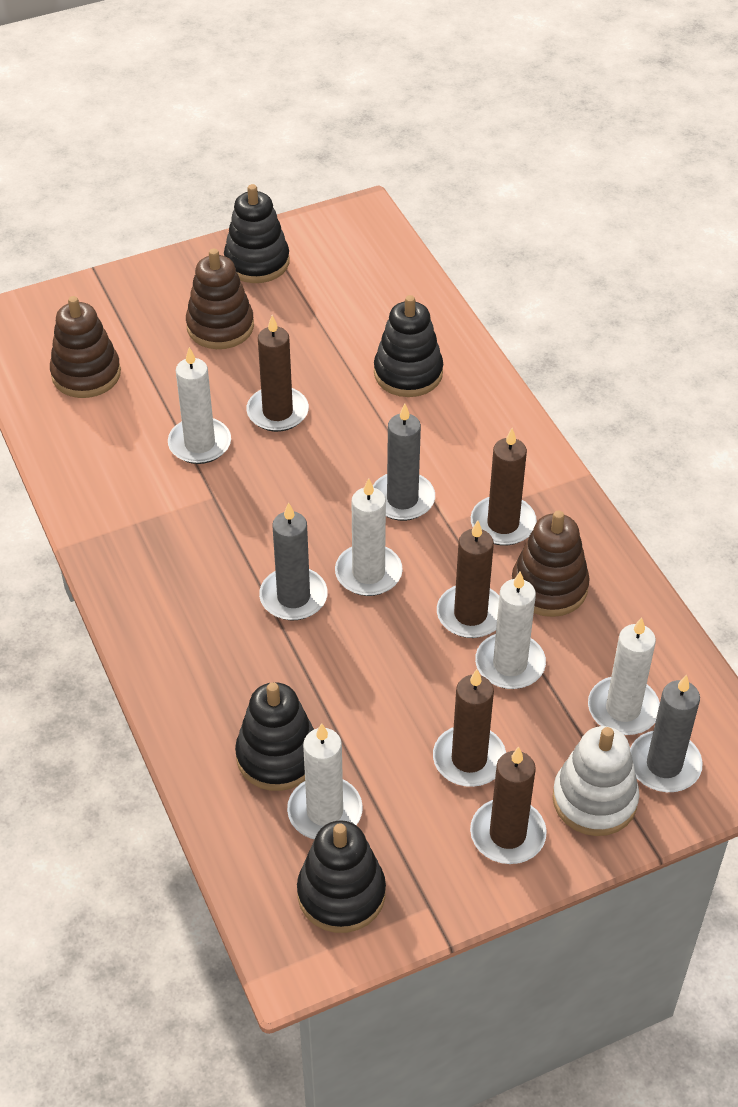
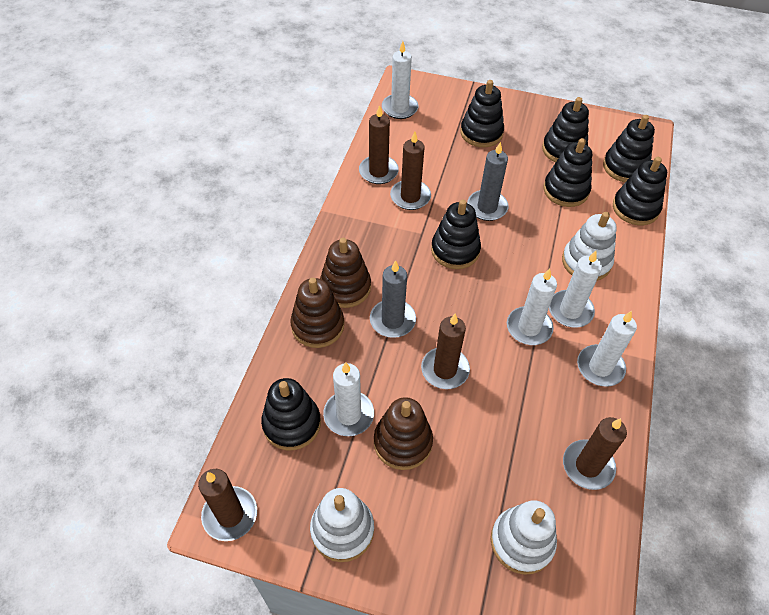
black stacking toy: 4 -> 7
grey candle: 3 -> 2
white stacking toy: 1 -> 3

